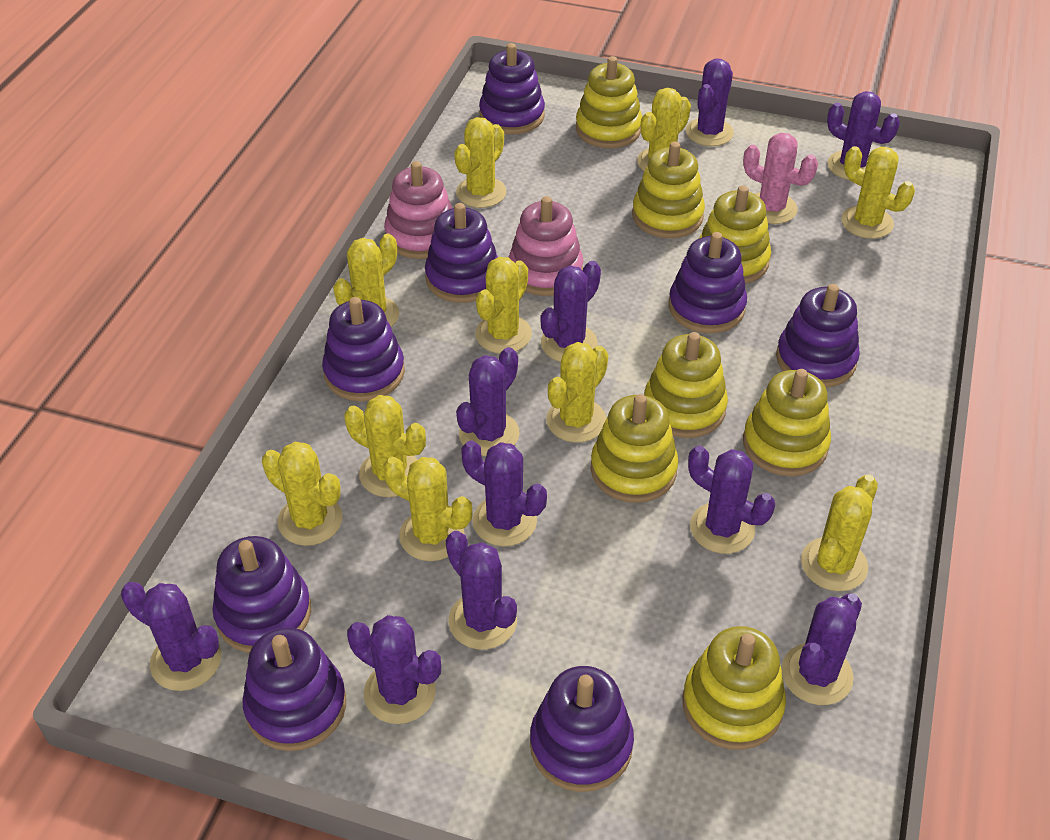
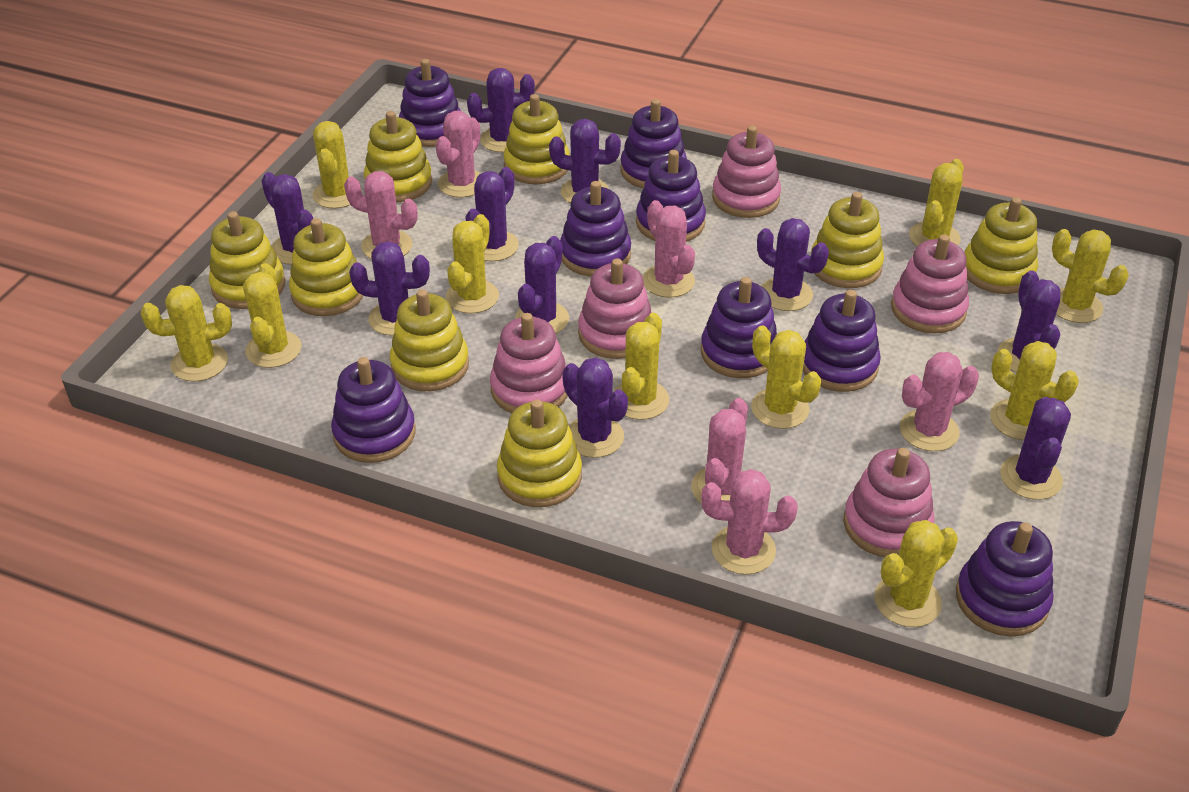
pink cactus: 1 -> 6
pink stacking toy: 2 -> 5
yellow stacking toy: 7 -> 8

